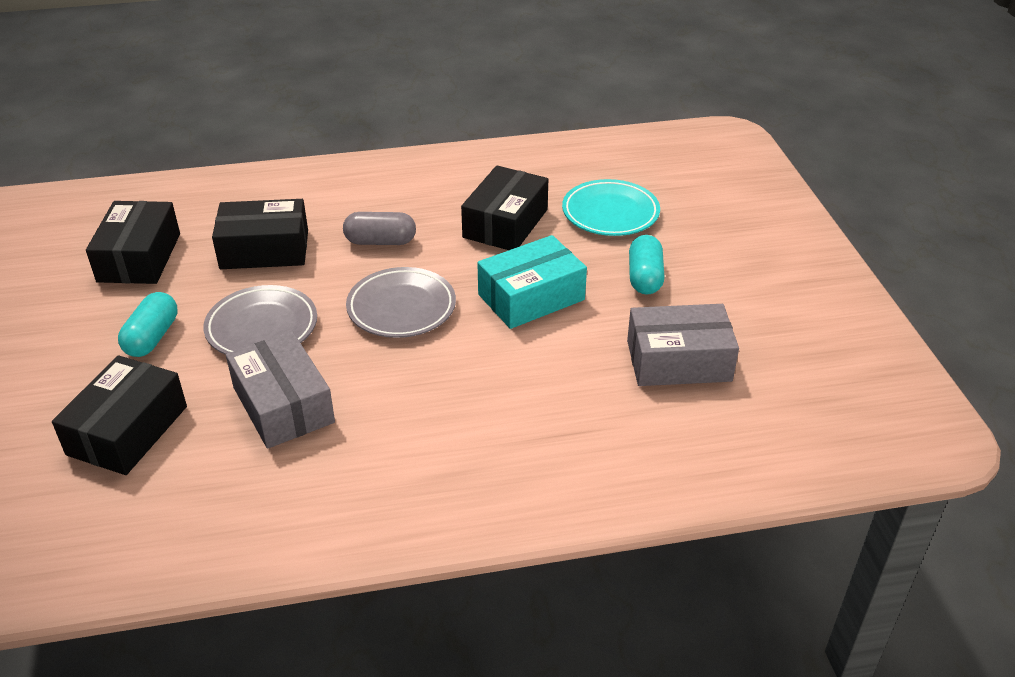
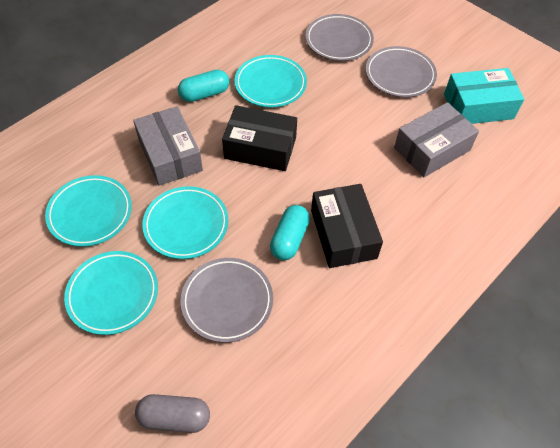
black box: 4 -> 2
grey plate: 2 -> 3
turquoise plate: 1 -> 4

